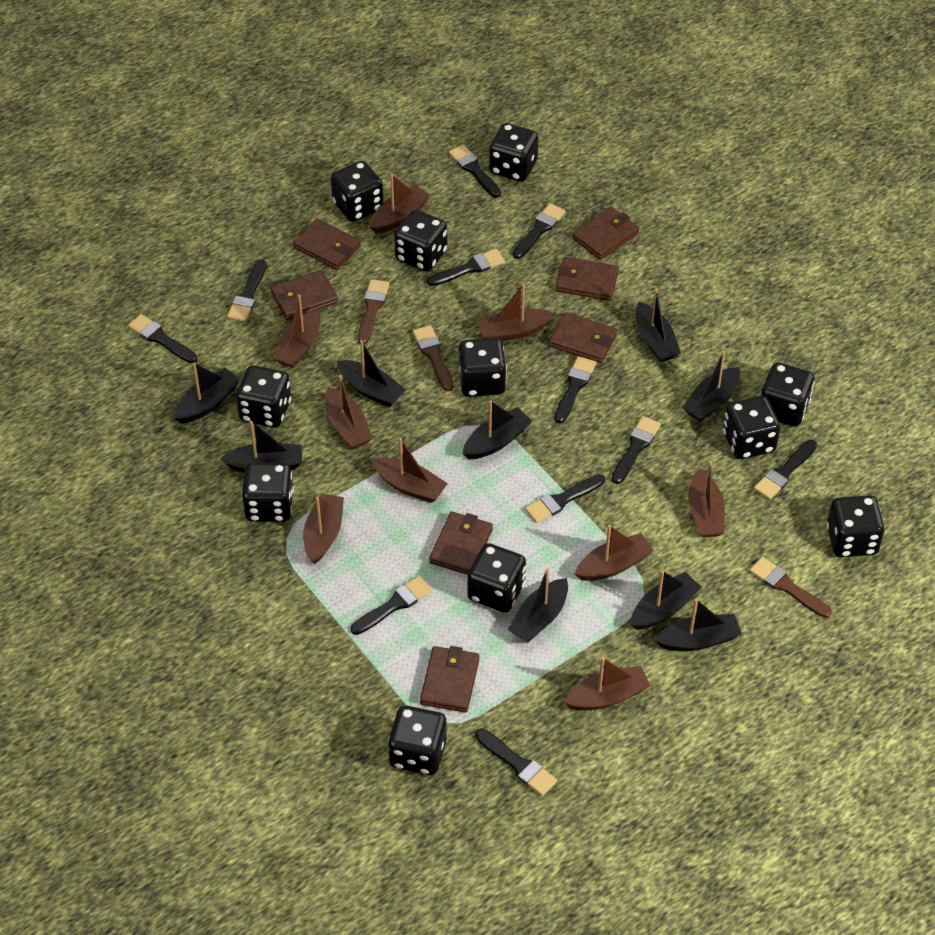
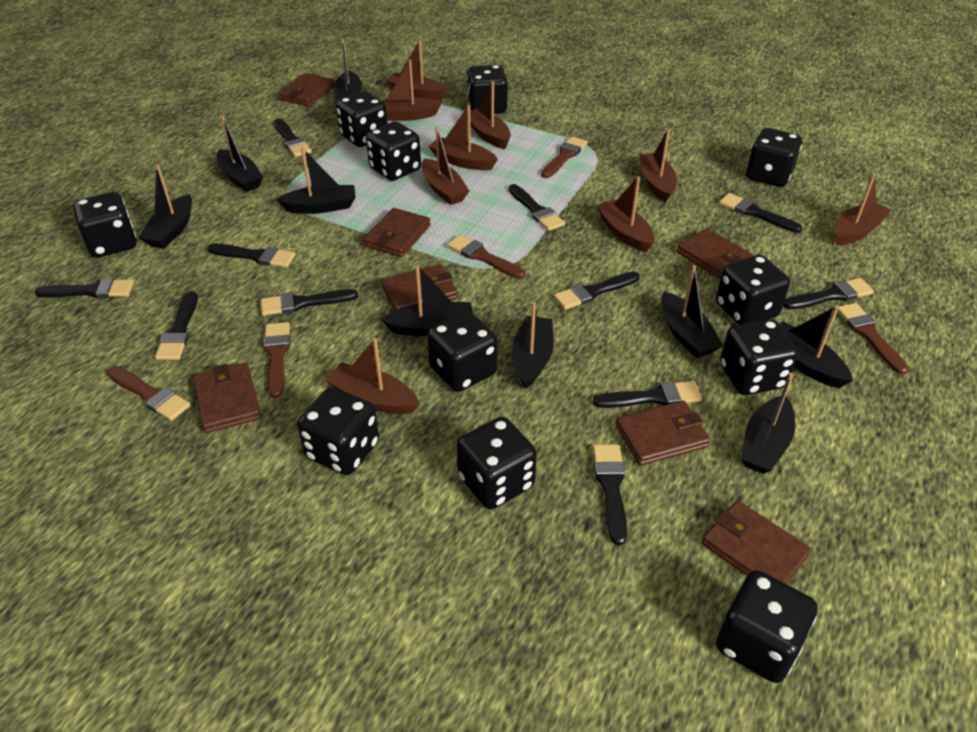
brown brush: 3 -> 5

